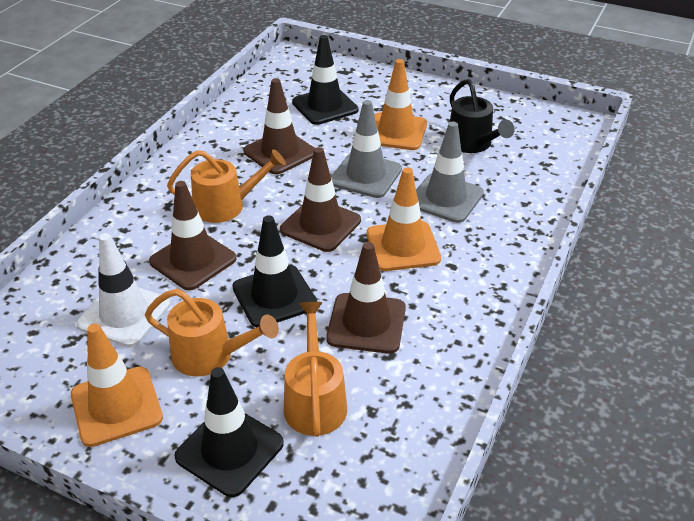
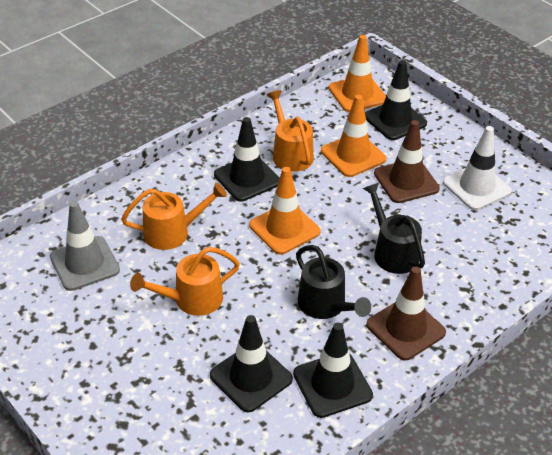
black traffic cone: 3 -> 4
black watering can: 1 -> 2
brown traffic cone: 4 -> 2
grey traffic cone: 2 -> 1

